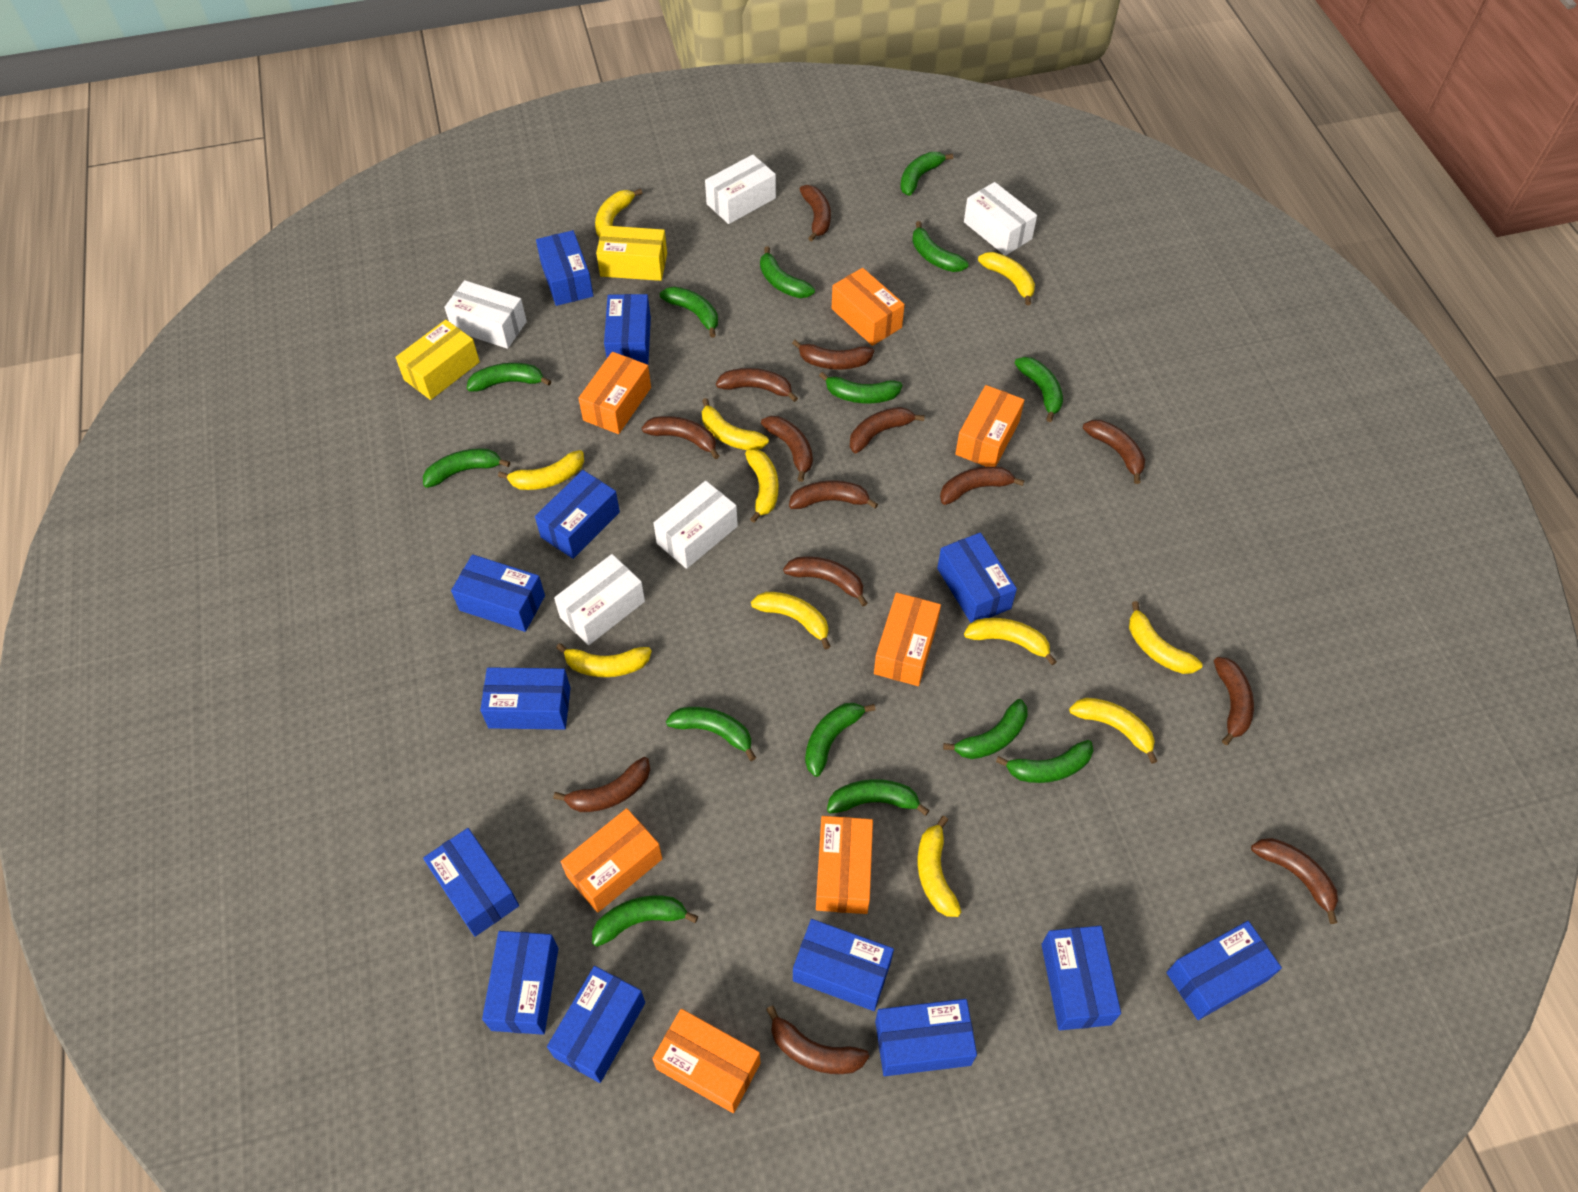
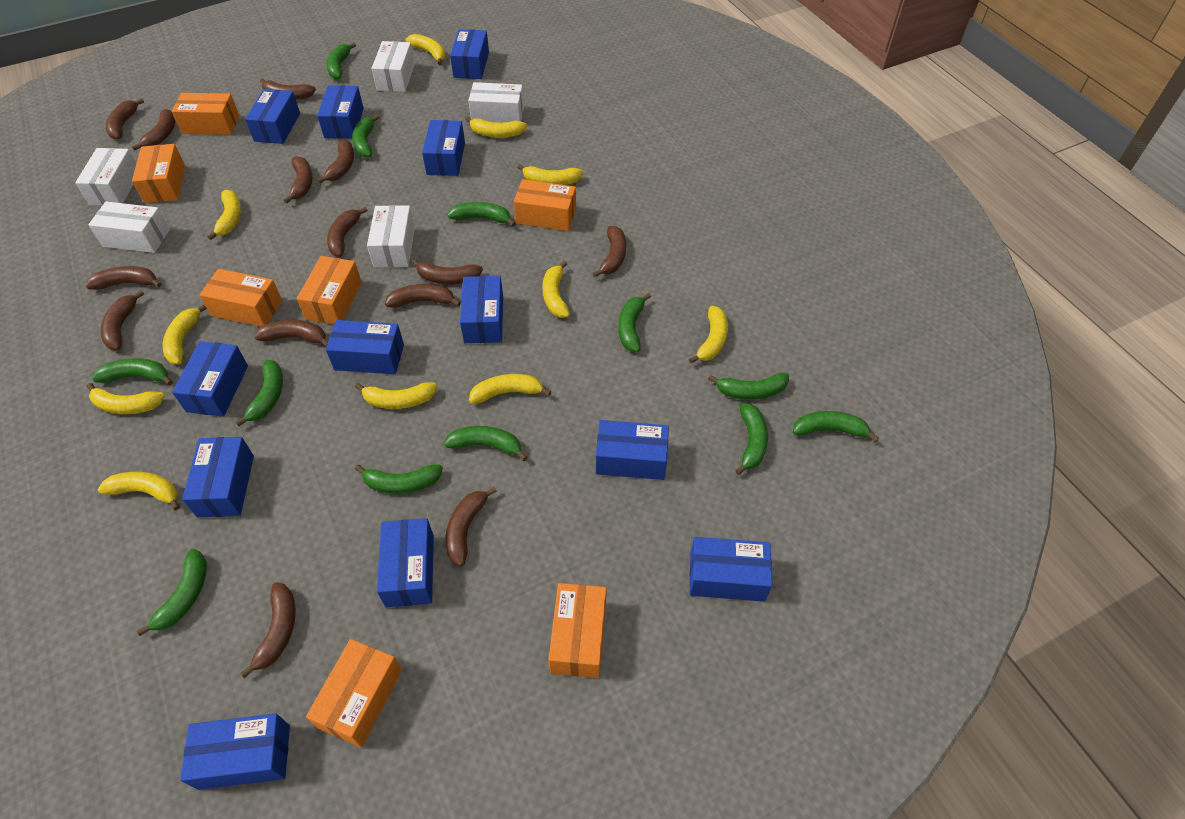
blue box: 13 -> 12
green banana: 14 -> 12
yellow box: 2 -> 0

